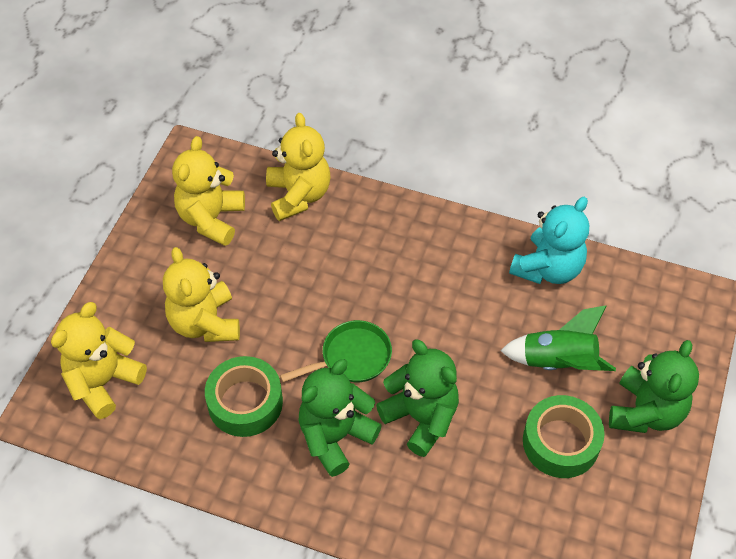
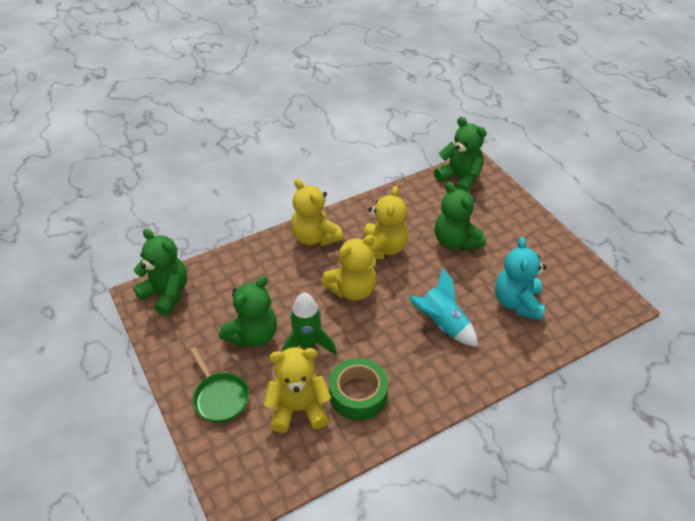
green tape: 2 -> 1
green teddy bear: 3 -> 4
turquoise rocket: 0 -> 1

